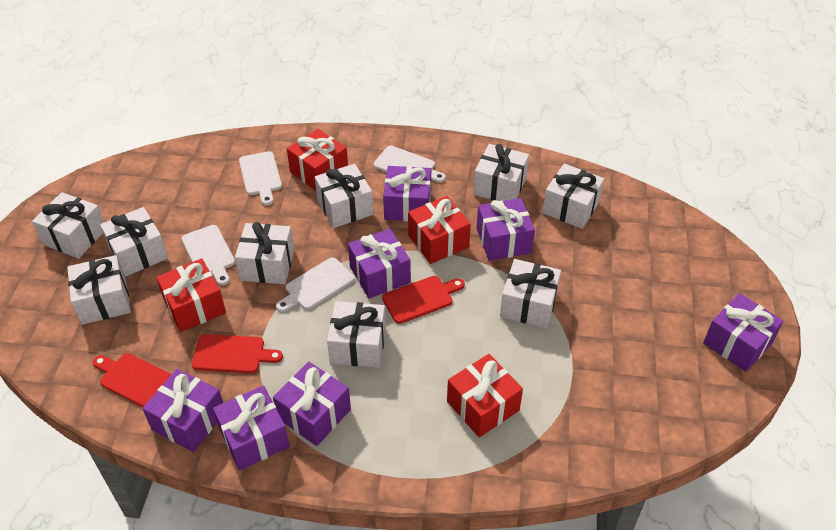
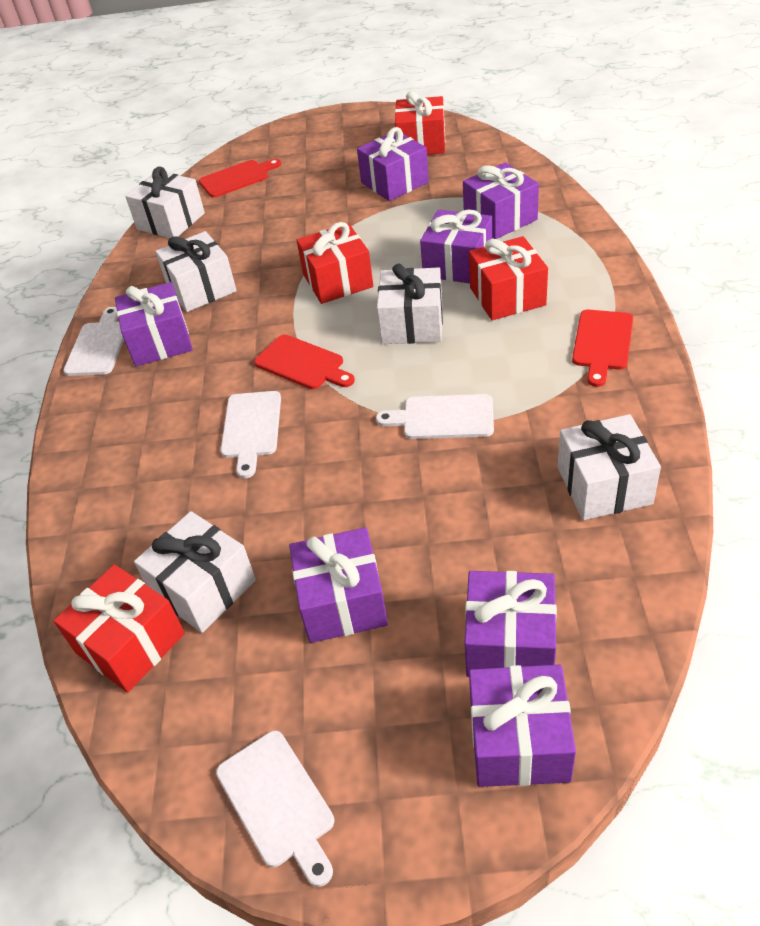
white gift: 9 -> 5

